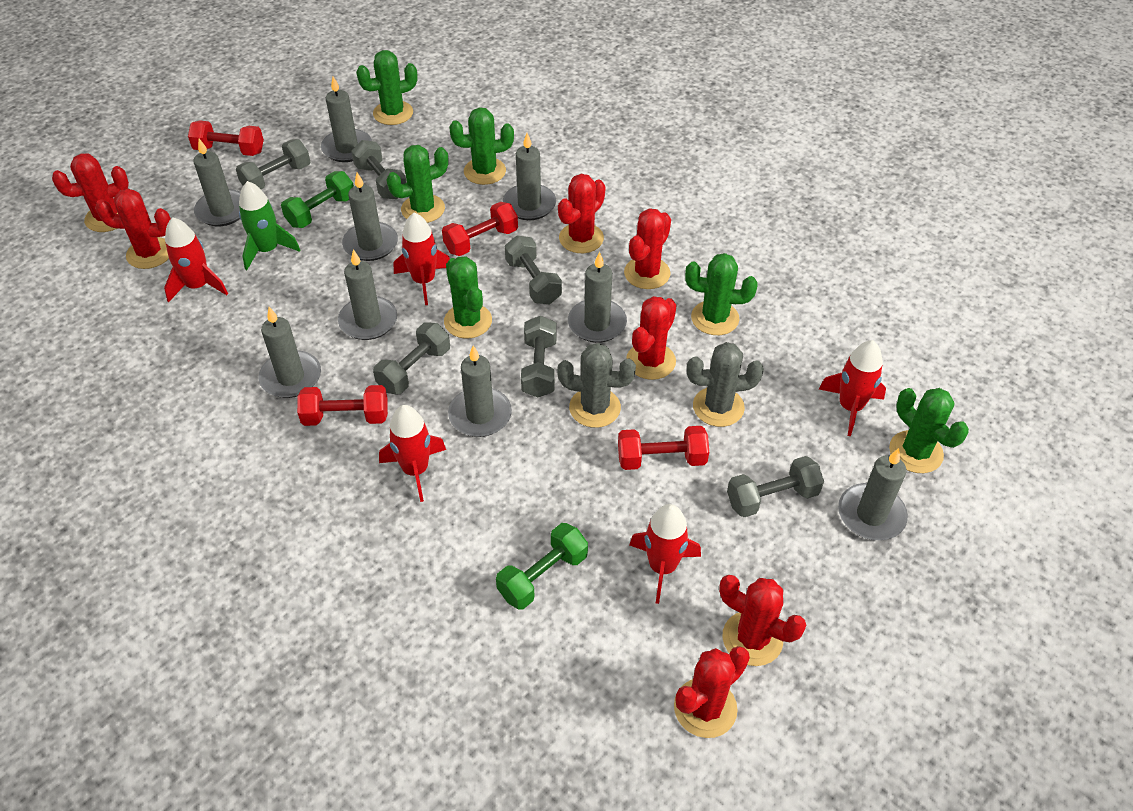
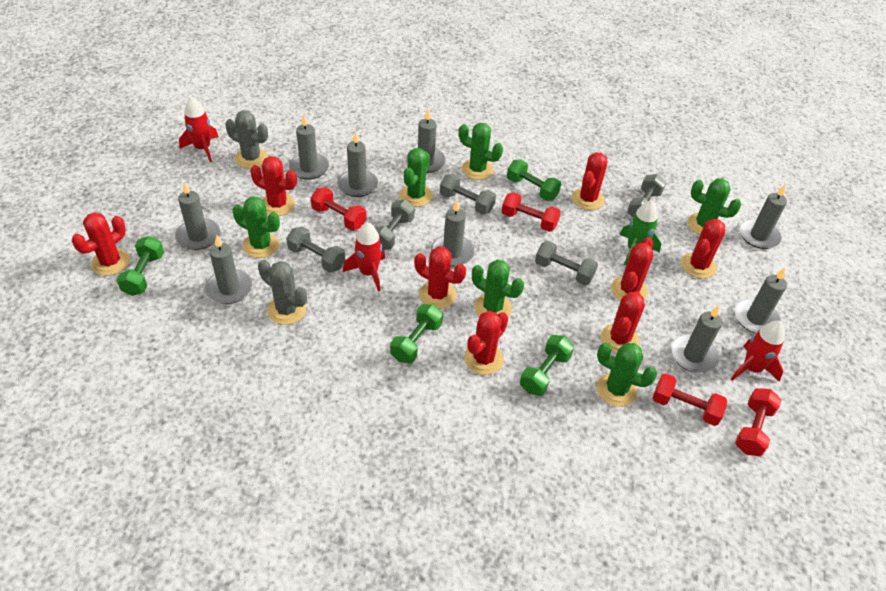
green dumbbell: 2 -> 4
grey dumbbell: 6 -> 5
red cactus: 7 -> 8
red rocket: 5 -> 3

